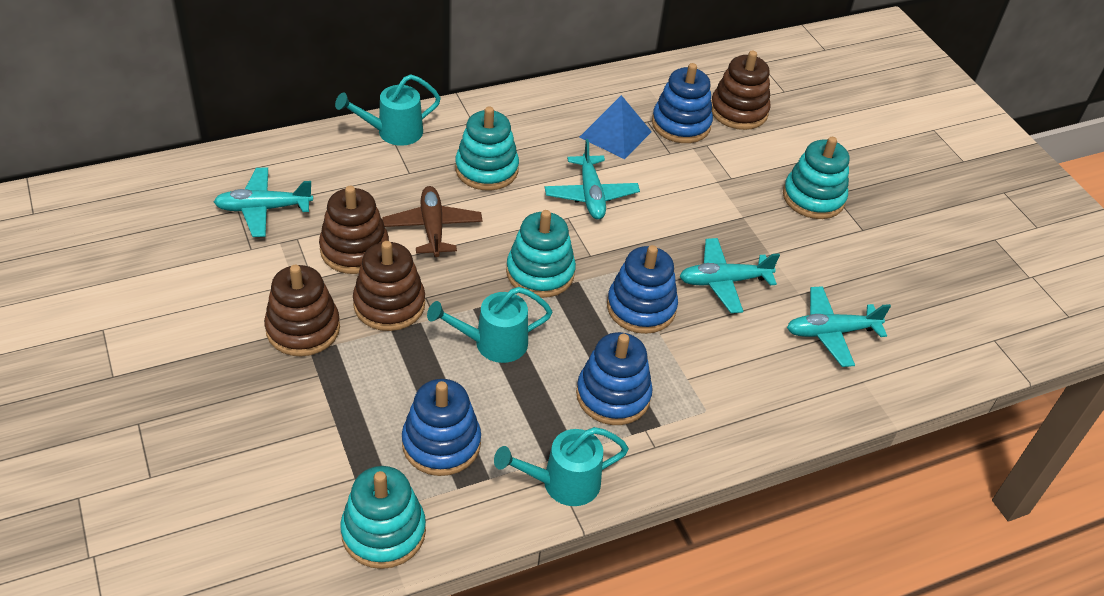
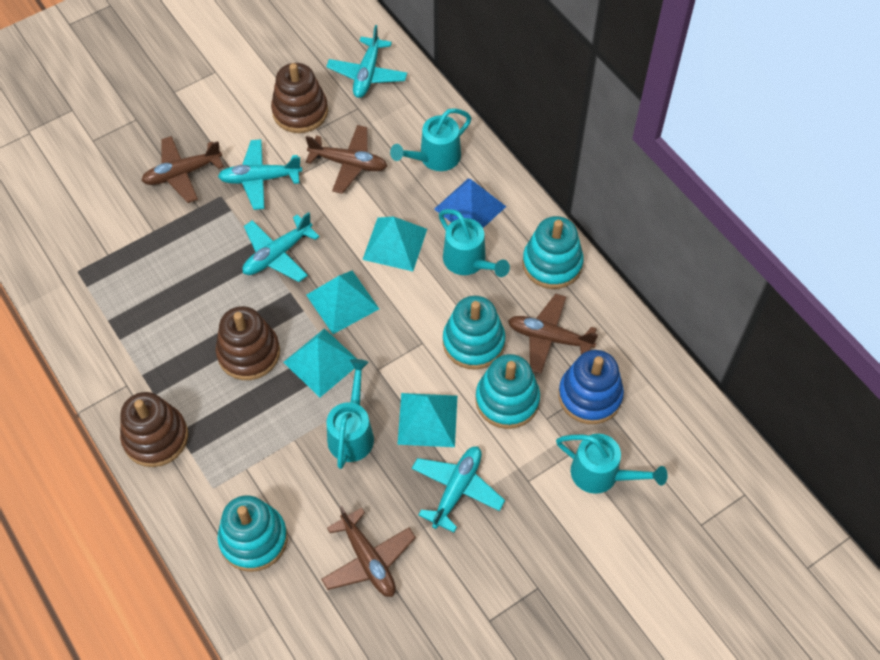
blue stacking toy: 4 -> 1
brown plane: 1 -> 4
brown stacking toy: 4 -> 3
turquoise pyramid: 0 -> 4
turquoise watering can: 3 -> 4

